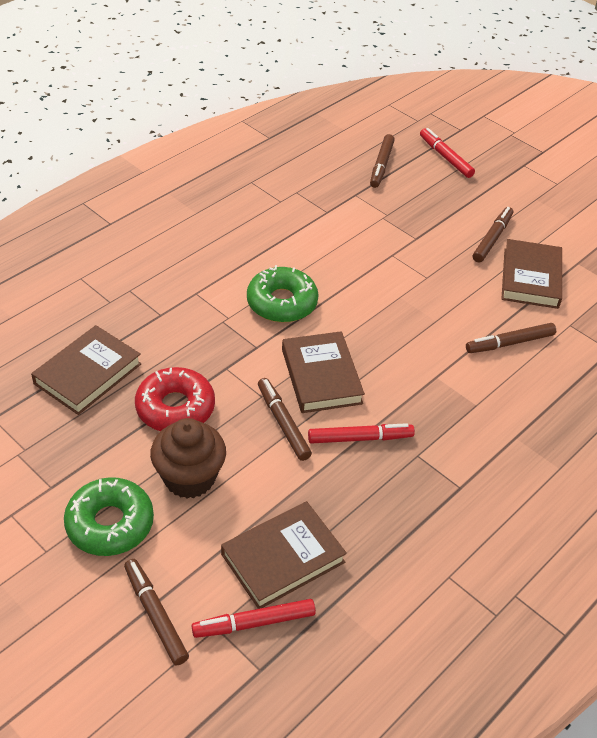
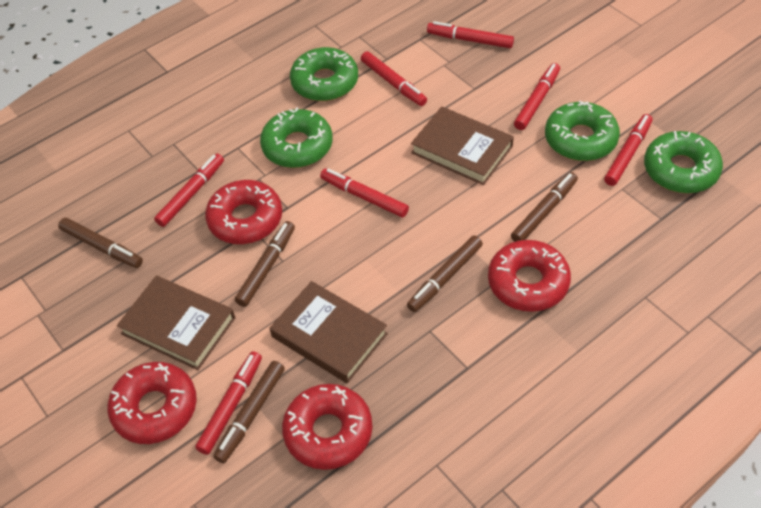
brown book: 4 -> 3
brown cupcake: 1 -> 0
green donut: 2 -> 4
red donut: 1 -> 4
red marker: 3 -> 7

